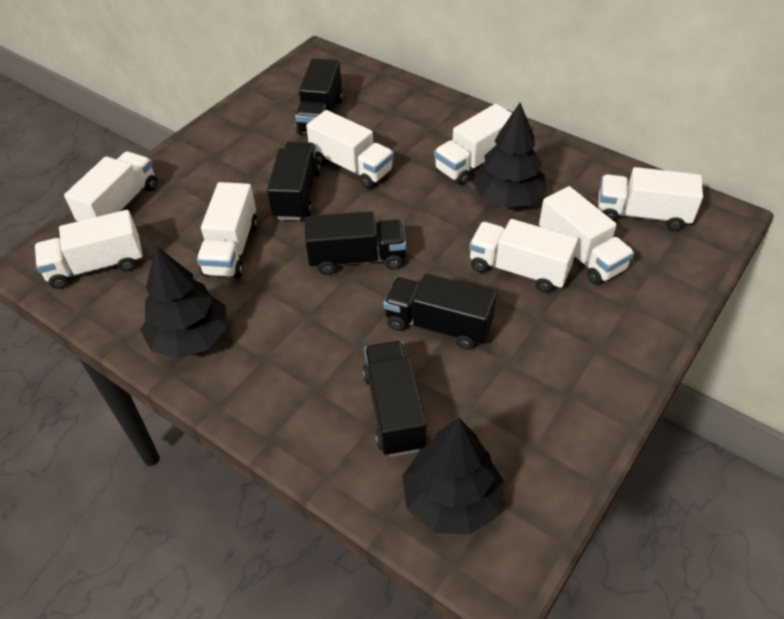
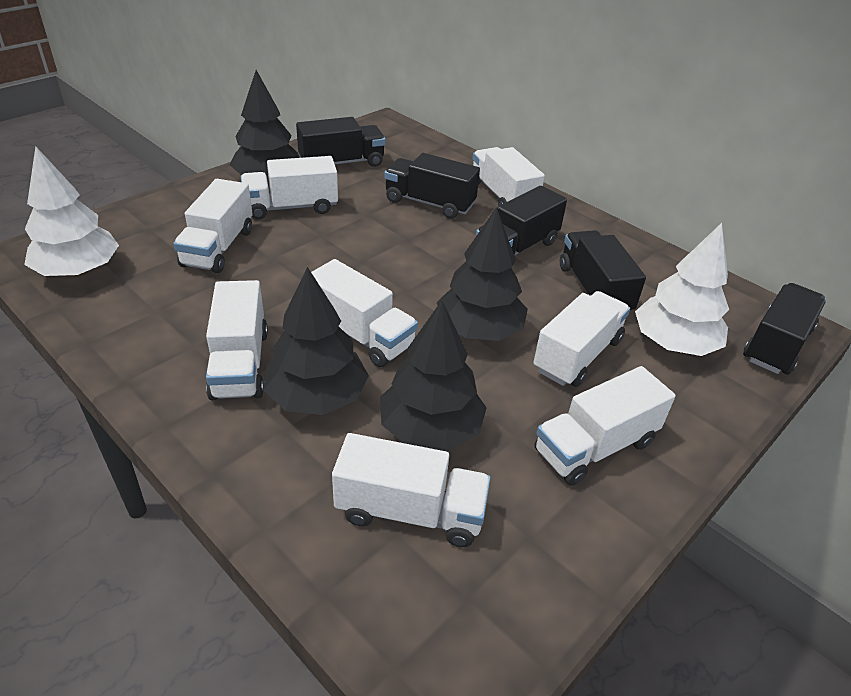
black tree: 3 -> 4
white tree: 0 -> 2

